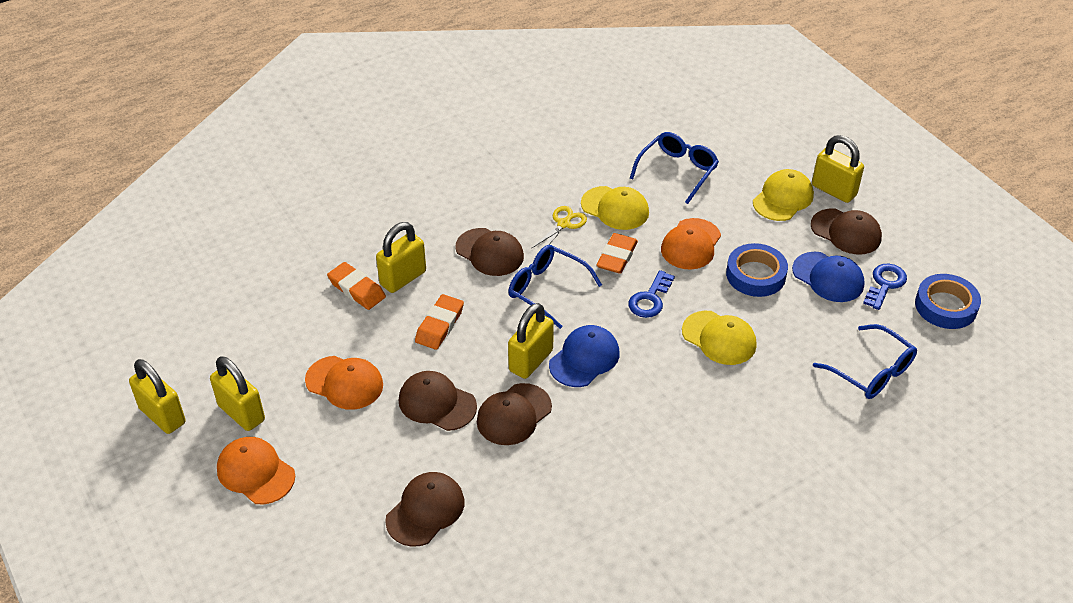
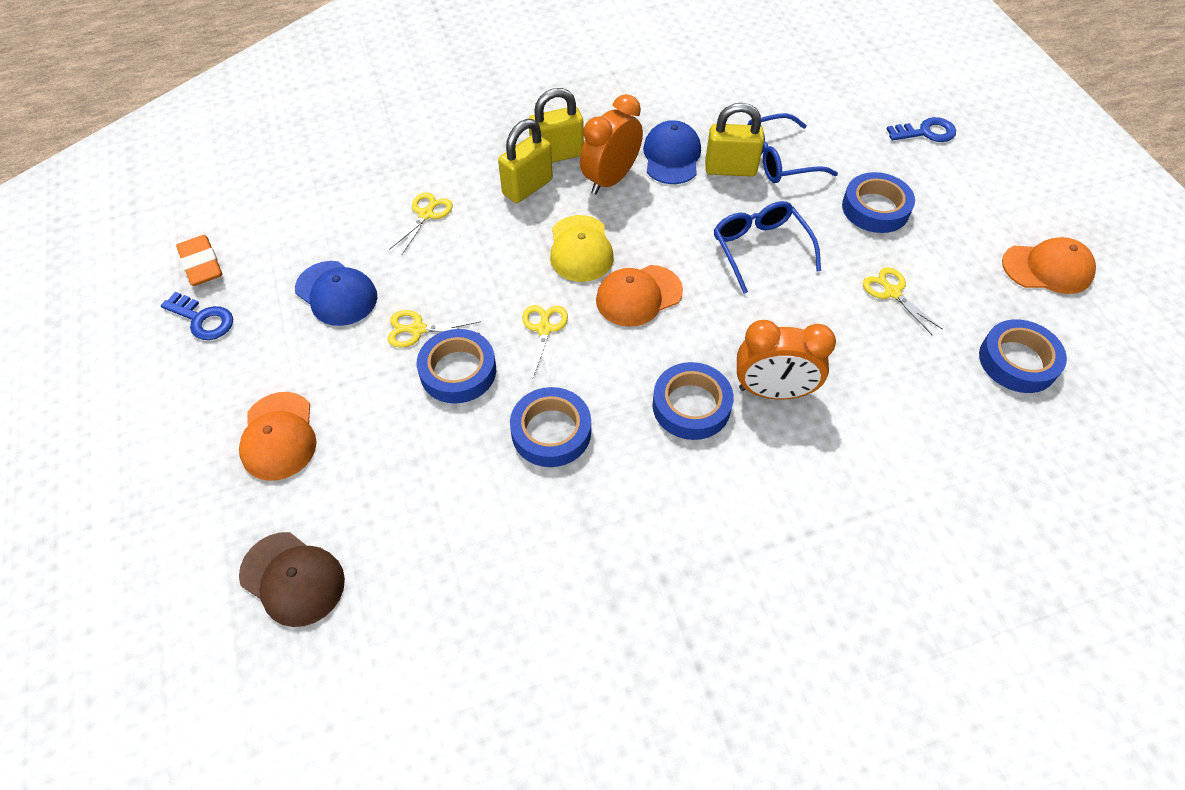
blue glasses: 3 -> 2
blue tape: 2 -> 5
brown cap: 5 -> 1
orange clock: 0 -> 2
orange eraser: 3 -> 1
yellow cap: 3 -> 1
yellow padlock: 5 -> 3
yellow scissors: 1 -> 4

